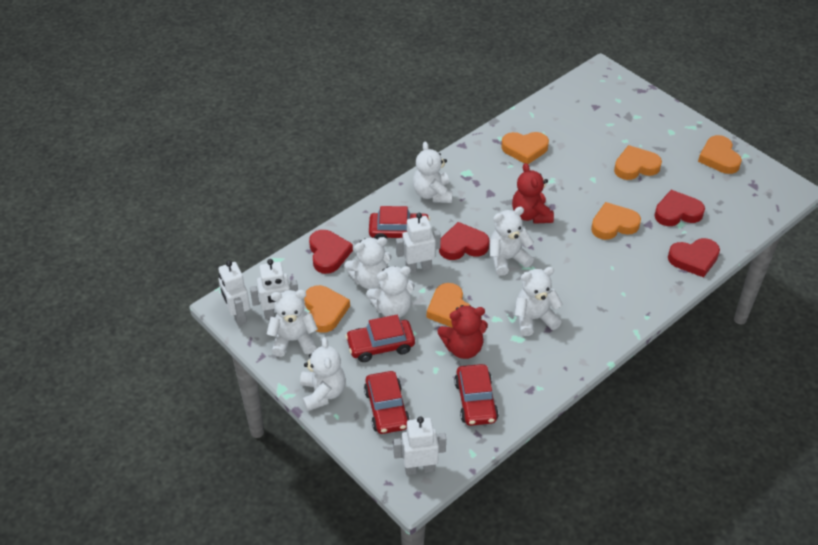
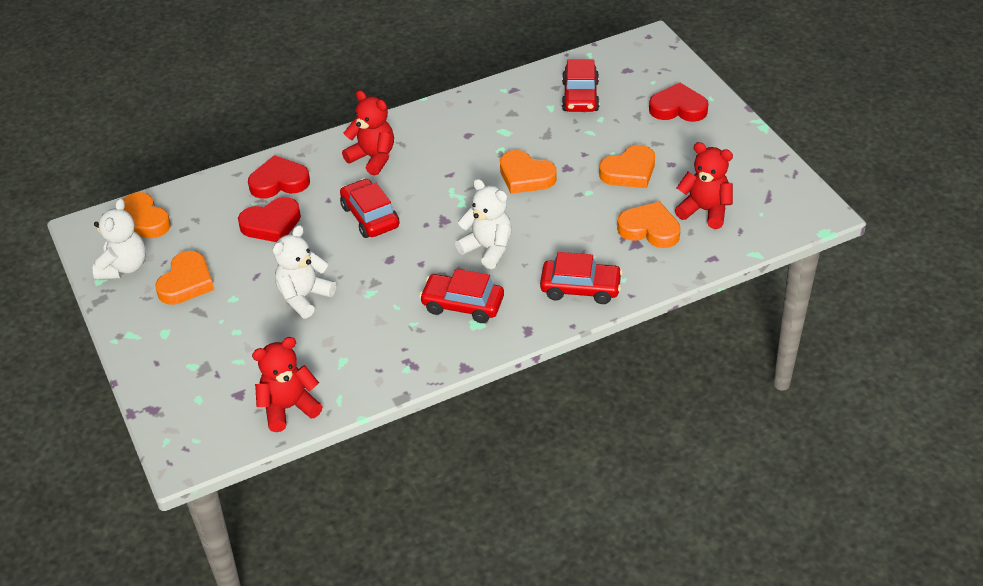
orange heart: 6 -> 5
red heart: 4 -> 3
red teddy bear: 2 -> 3
white robot: 4 -> 0
white teddy bear: 7 -> 3

